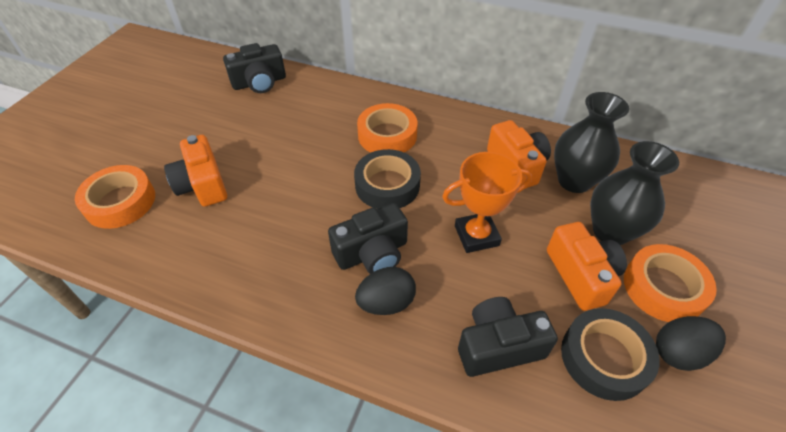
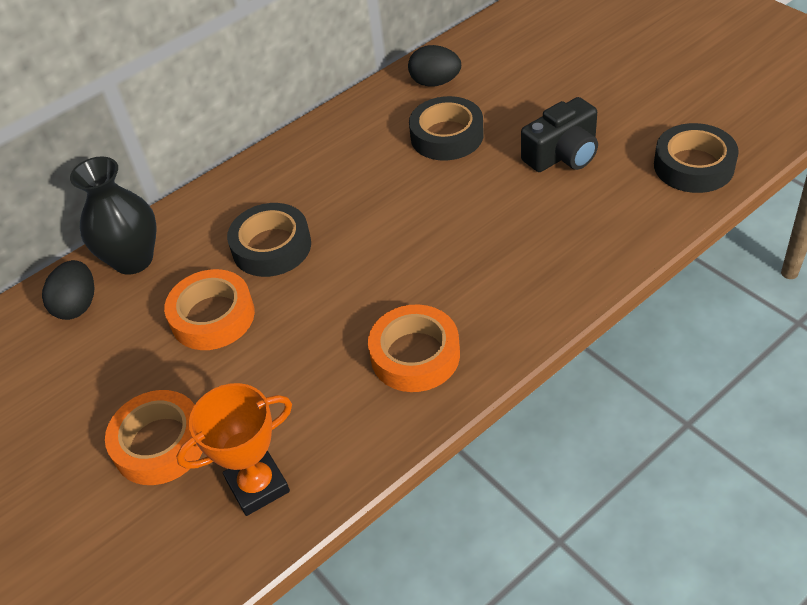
black camera: 3 -> 1
black tape: 2 -> 3
black vase: 2 -> 1
orange camera: 3 -> 0

